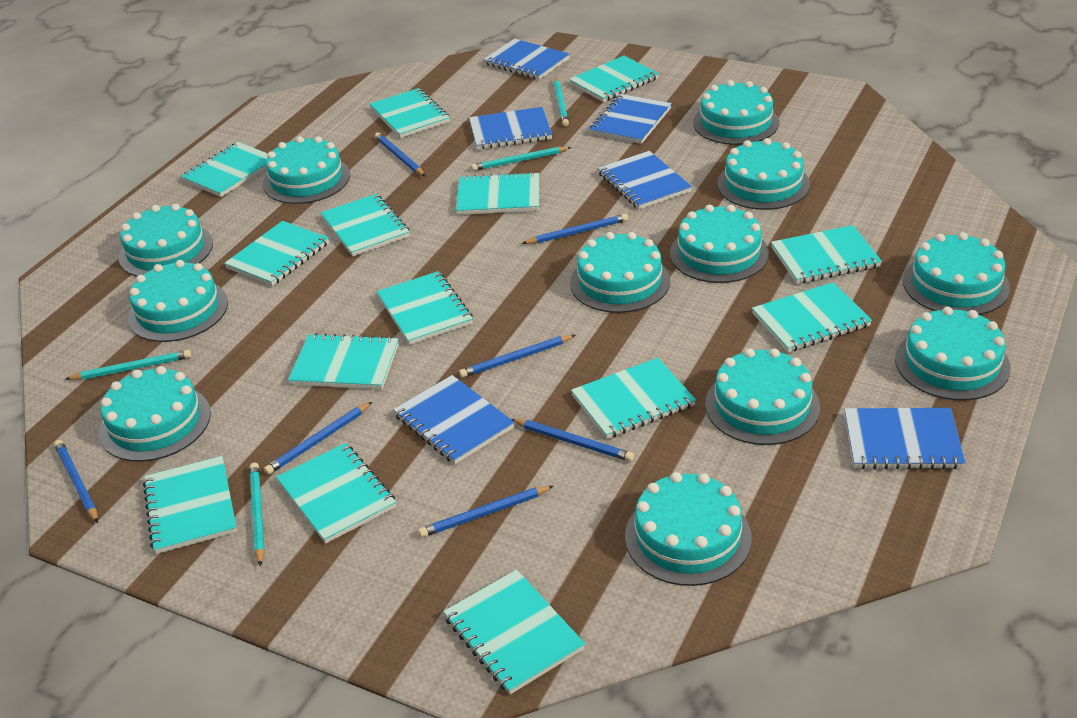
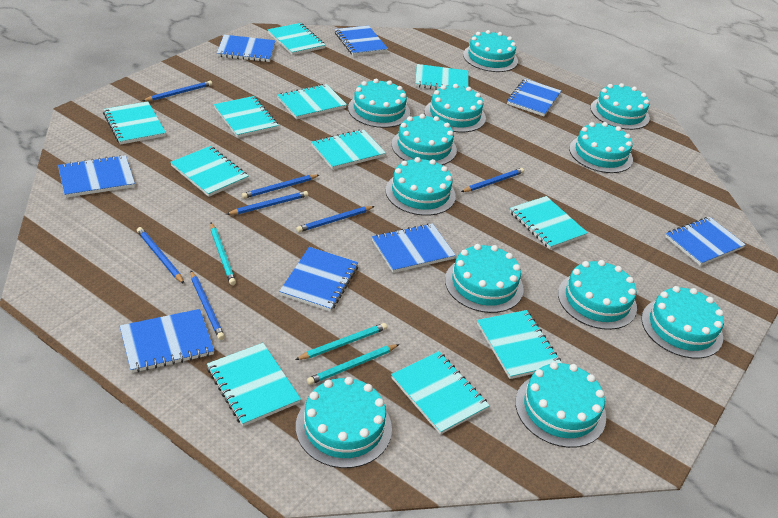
blue notebook: 6 -> 8
turquoise notebook: 14 -> 11
turquoise pencil: 4 -> 3

